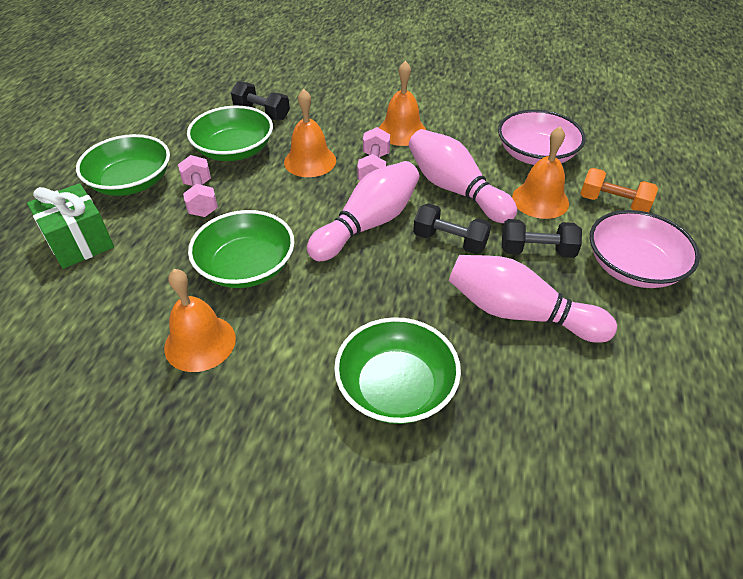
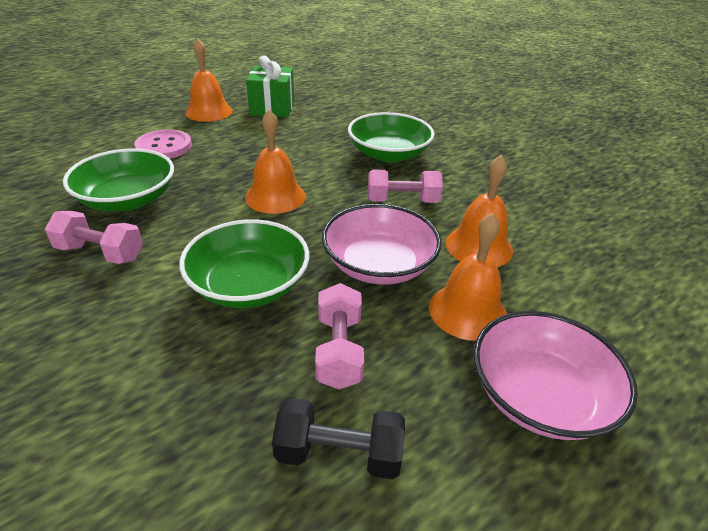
black dumbbell: 3 -> 1
green bowl: 4 -> 3
orange dumbbell: 1 -> 0
pink bowling pin: 3 -> 0
pink button: 0 -> 1
pink dumbbell: 2 -> 3

